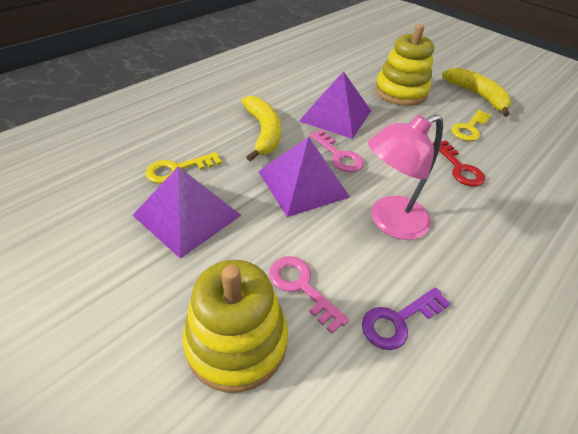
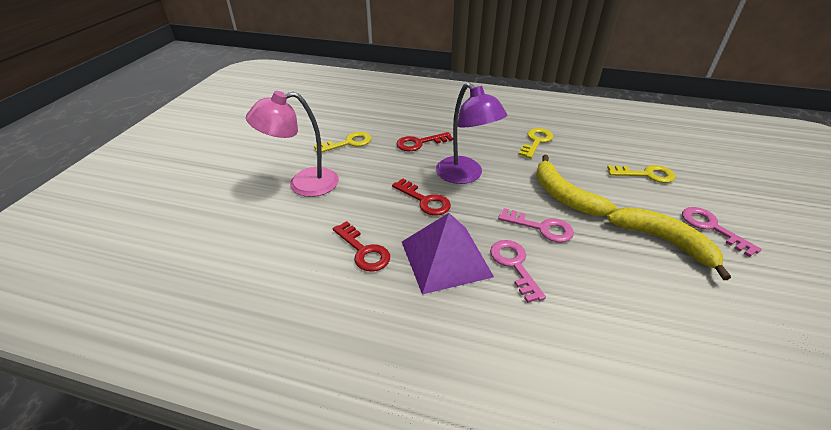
pink key: 2 -> 3
purple key: 1 -> 0
purple lamp: 0 -> 1
purple pyramid: 3 -> 1
red key: 1 -> 3
yellow key: 2 -> 3
yellow stacking toy: 2 -> 0

